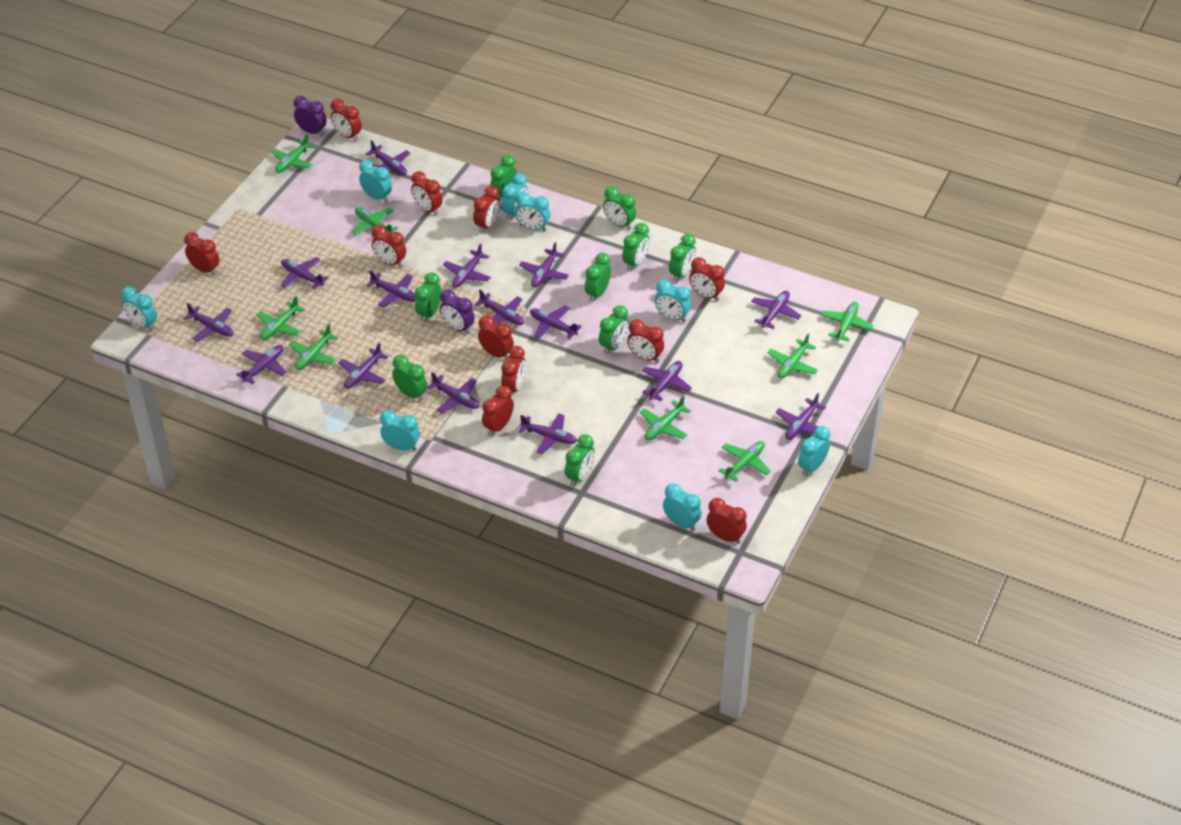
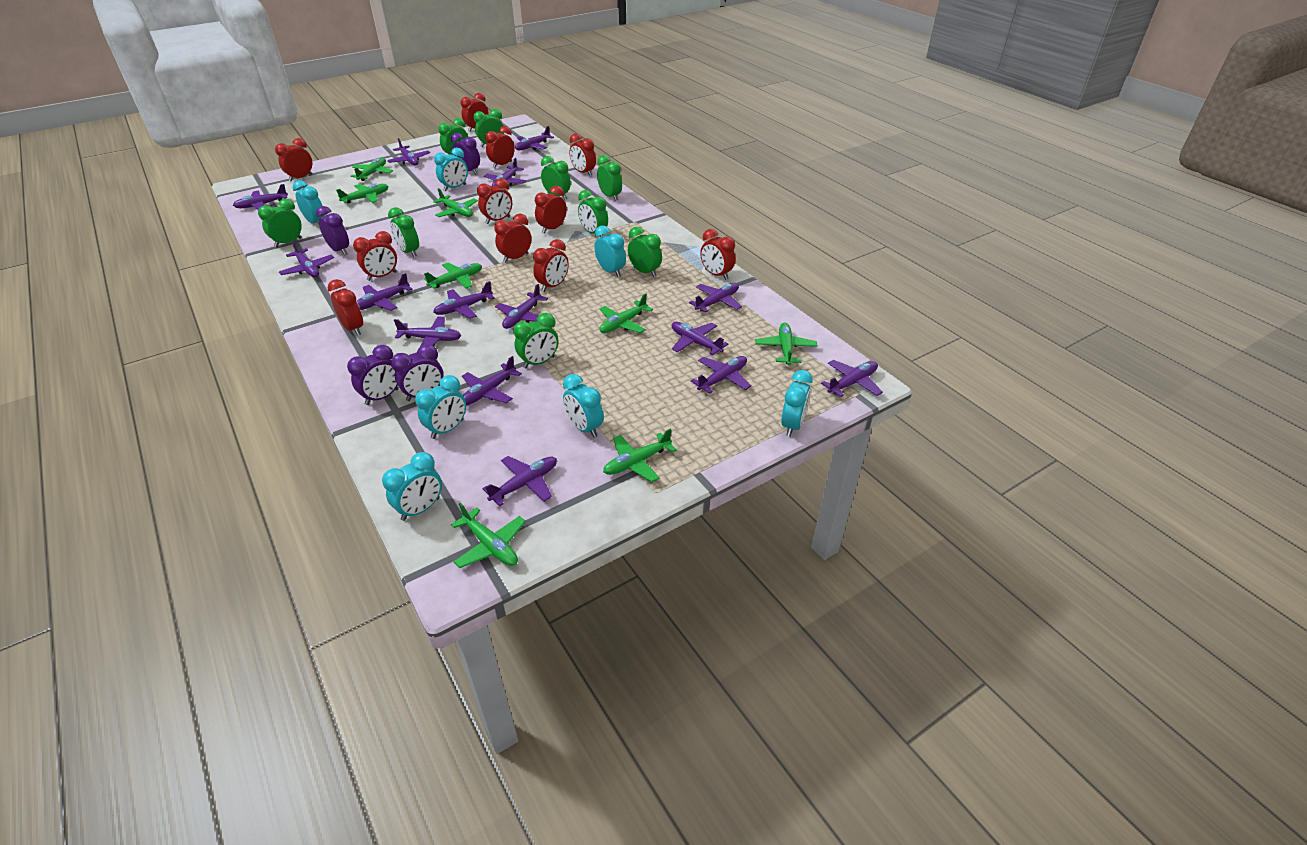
purple clock: 2 -> 4
turquoise clock: 8 -> 7

